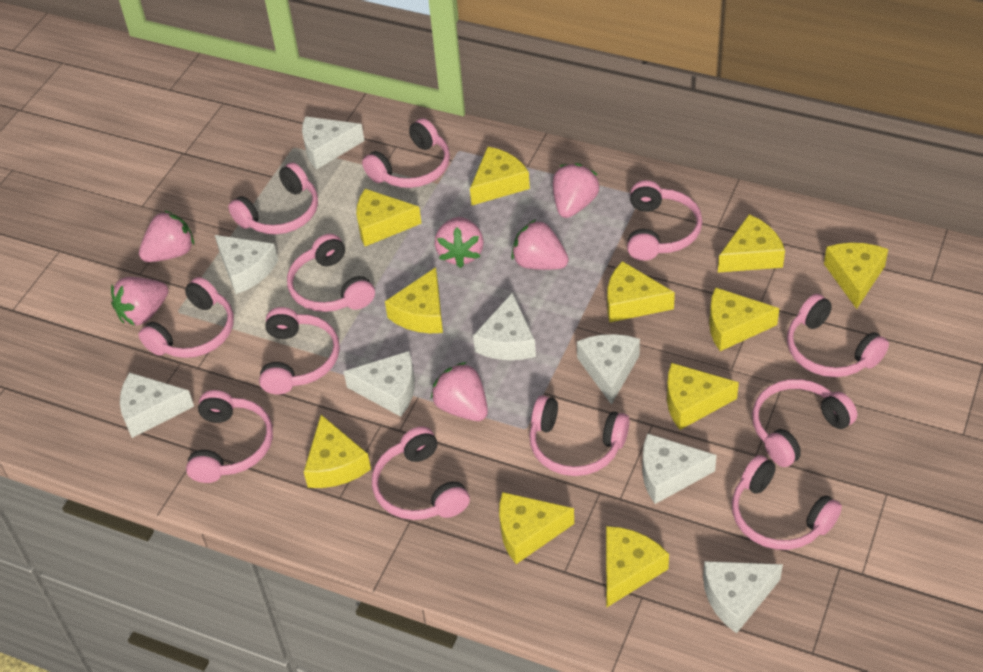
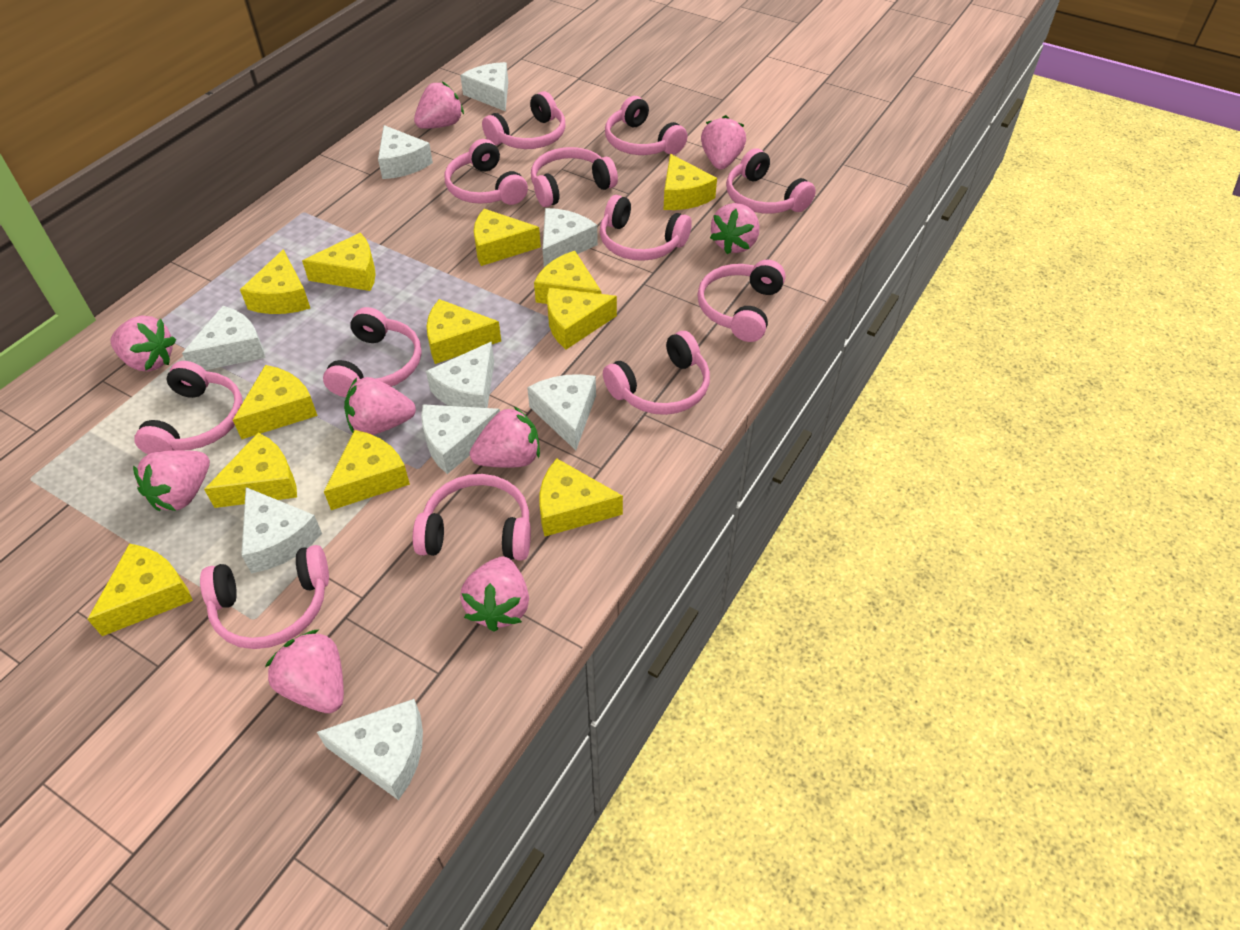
pink strawberry: 6 -> 9
white cheese: 8 -> 9
yellow cheese: 11 -> 12

